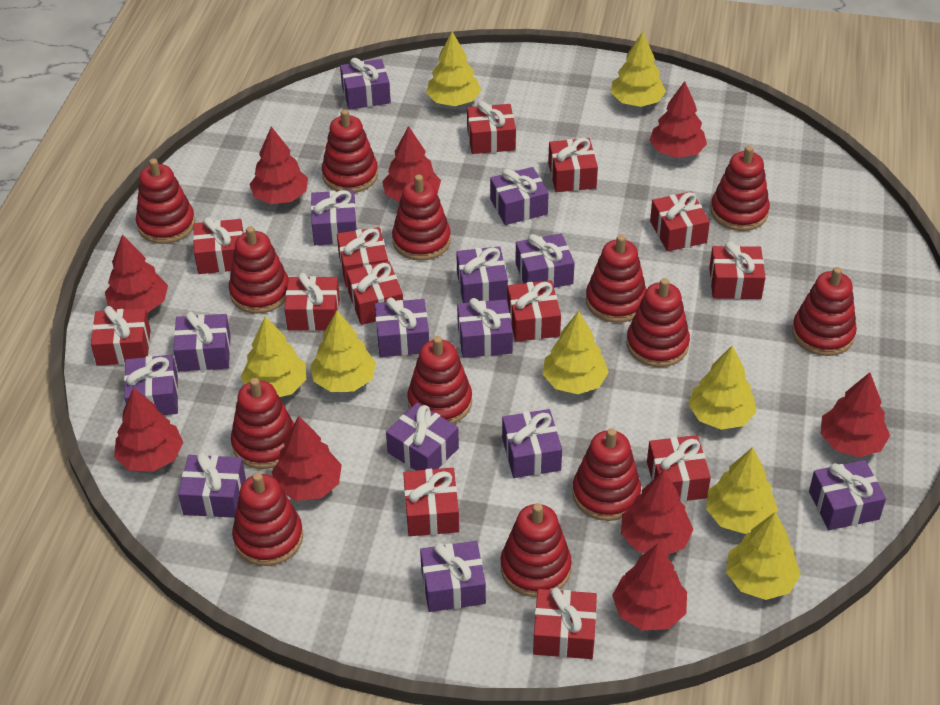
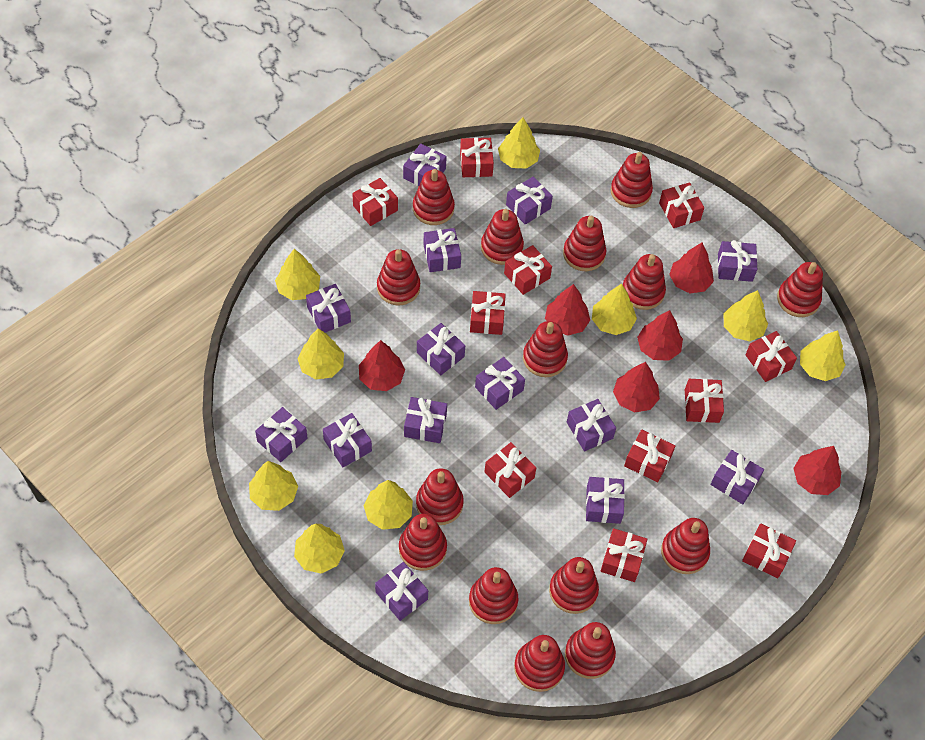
red gift: 13 -> 11
red stacking toy: 13 -> 15
red tree: 9 -> 6
yellow tree: 8 -> 9

